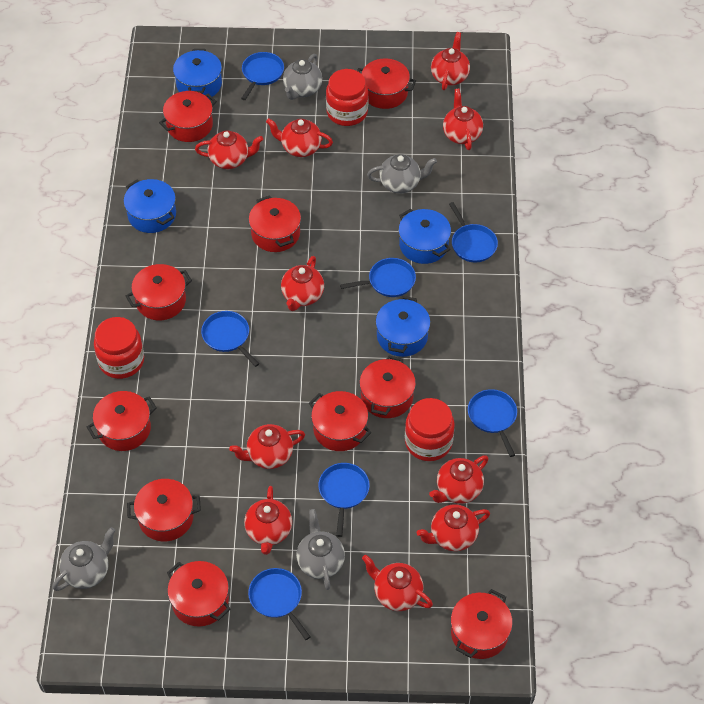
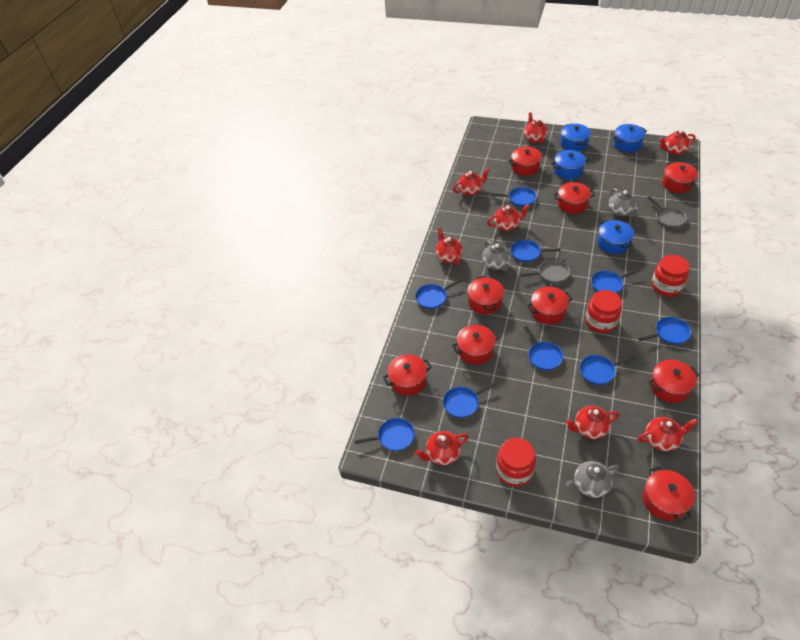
blue pan: 7 -> 9
grey pan: 0 -> 2
grey teapot: 4 -> 3
red pot: 10 -> 9
red teapot: 10 -> 8

